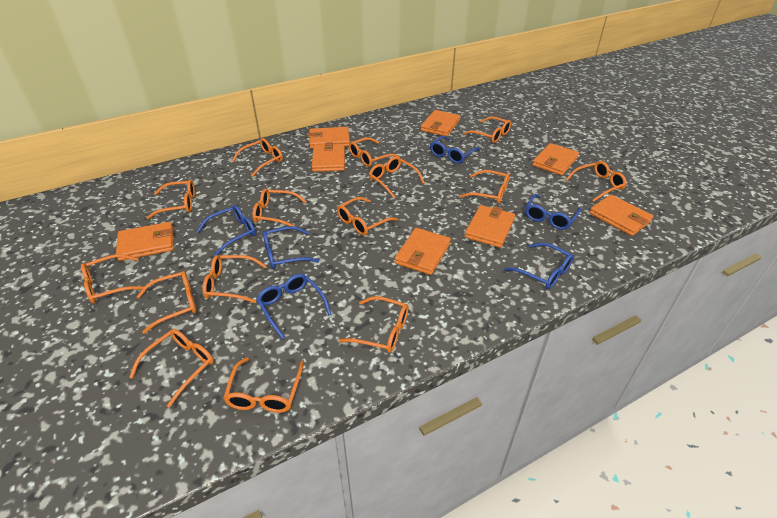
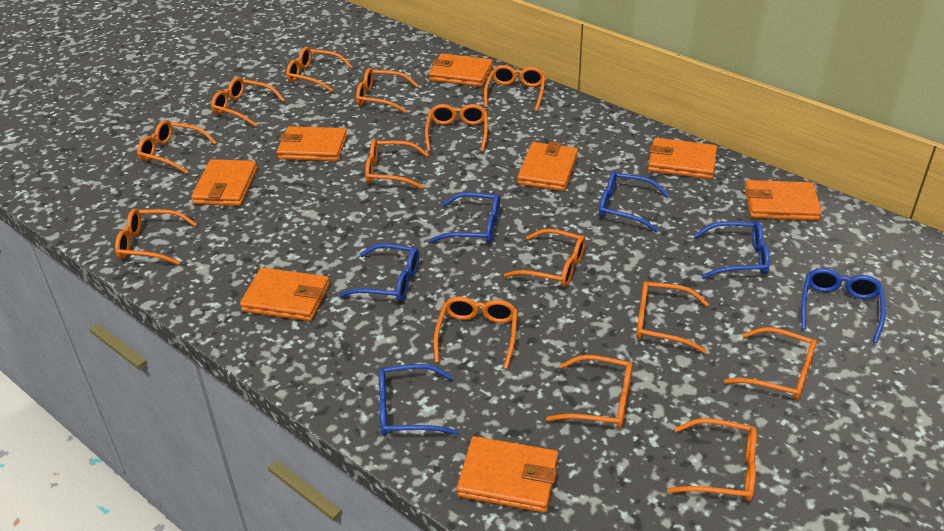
orange glasses: 15 -> 14

